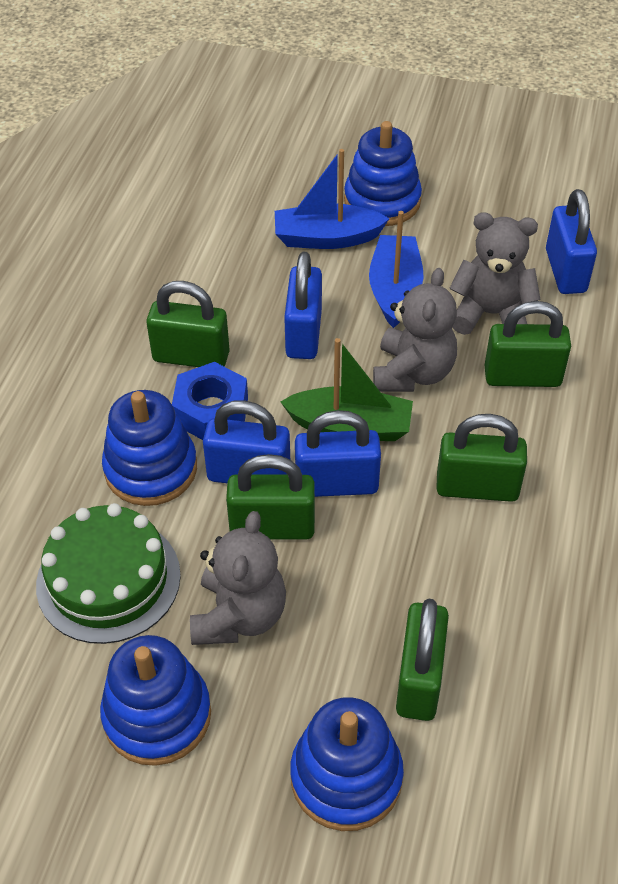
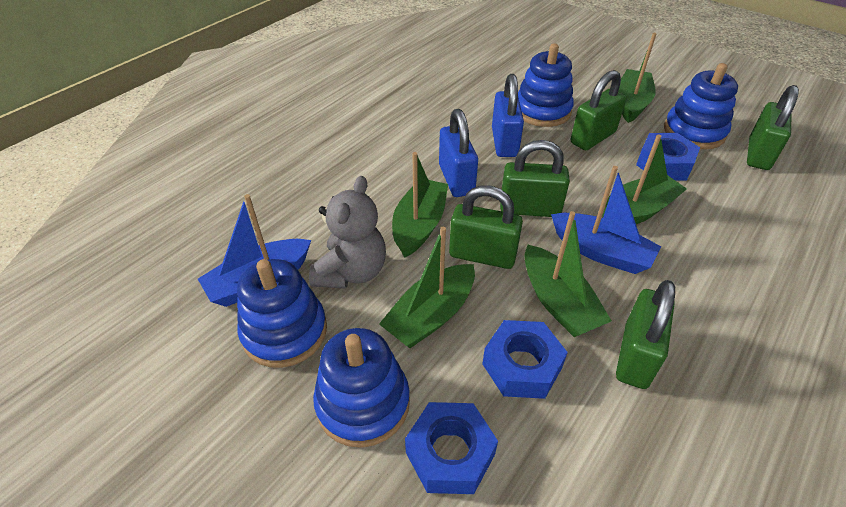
blue nut: 1 -> 3
blue padlock: 4 -> 2
green boat: 1 -> 5
green cake: 1 -> 0
grey teddy bear: 3 -> 1

